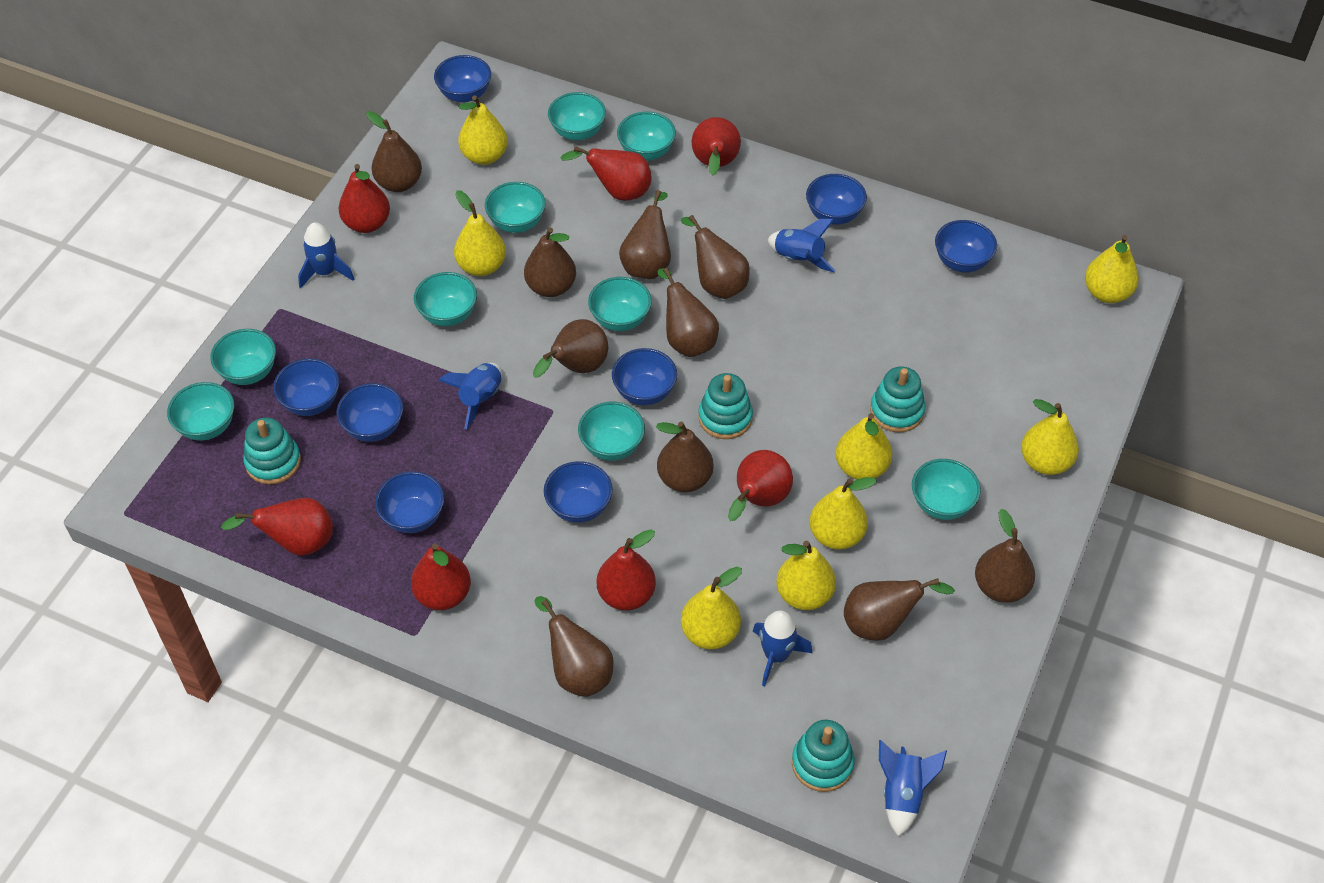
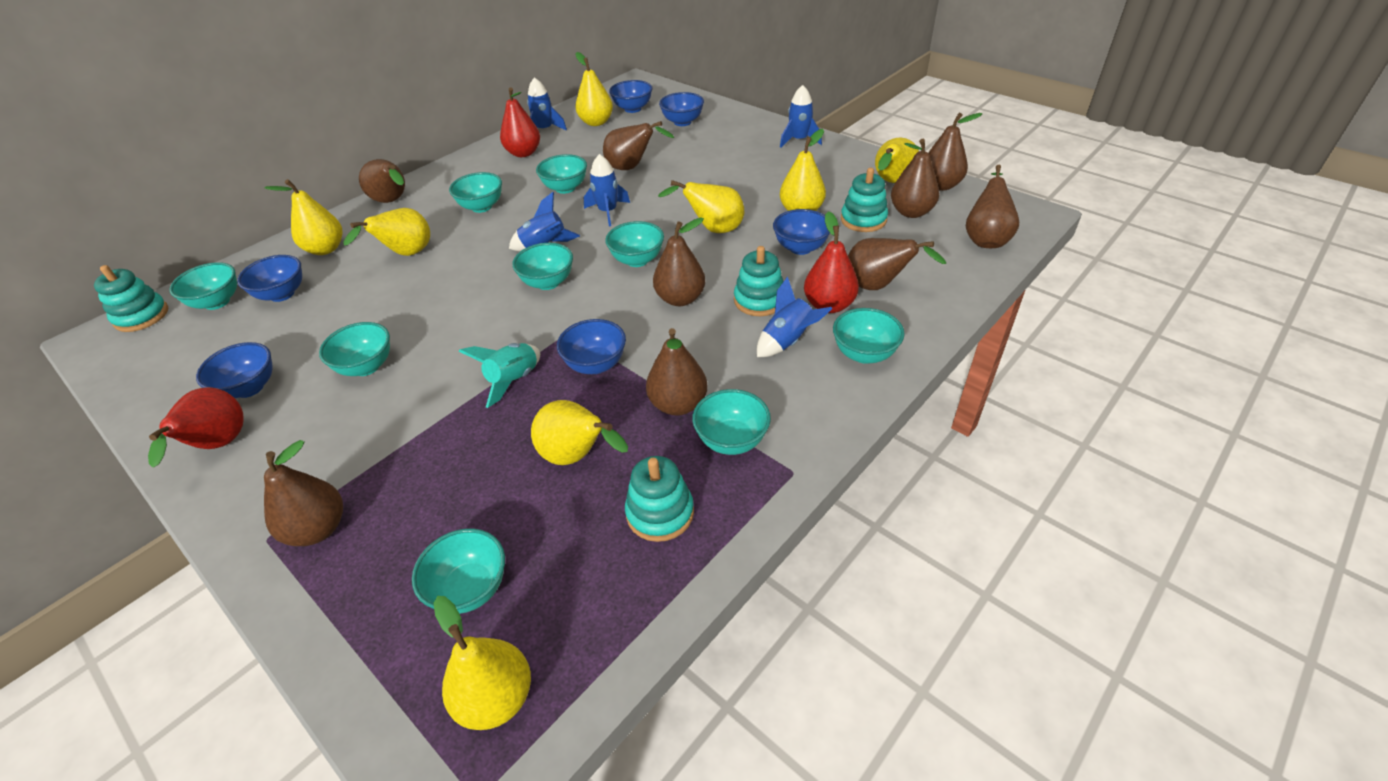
blue bowl: 8 -> 6
brown pear: 10 -> 9
red pear: 7 -> 3
turquoise rocket: 0 -> 1

